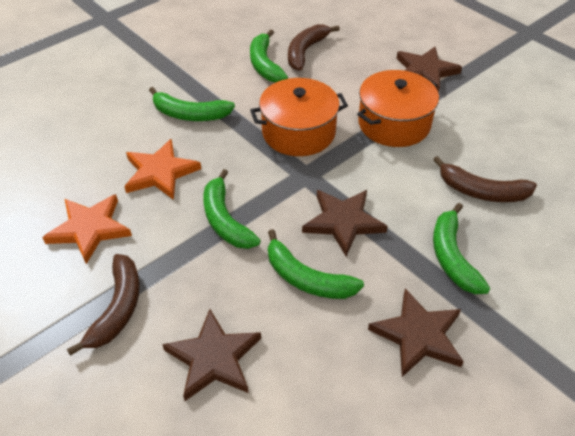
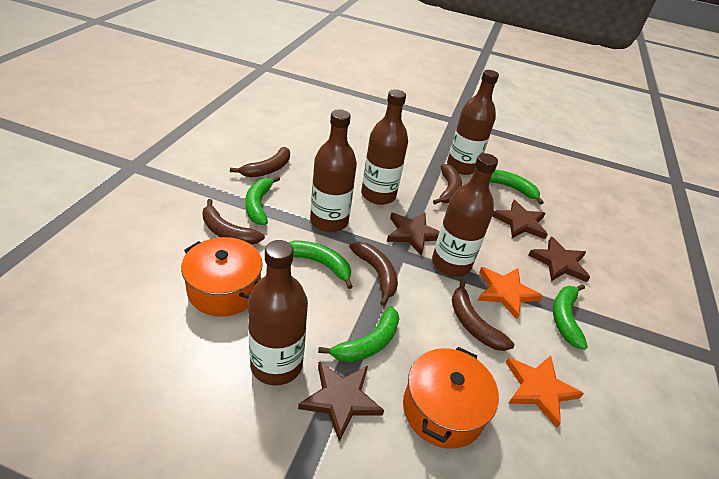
brown banana: 3 -> 5
brown bottle: 0 -> 5

